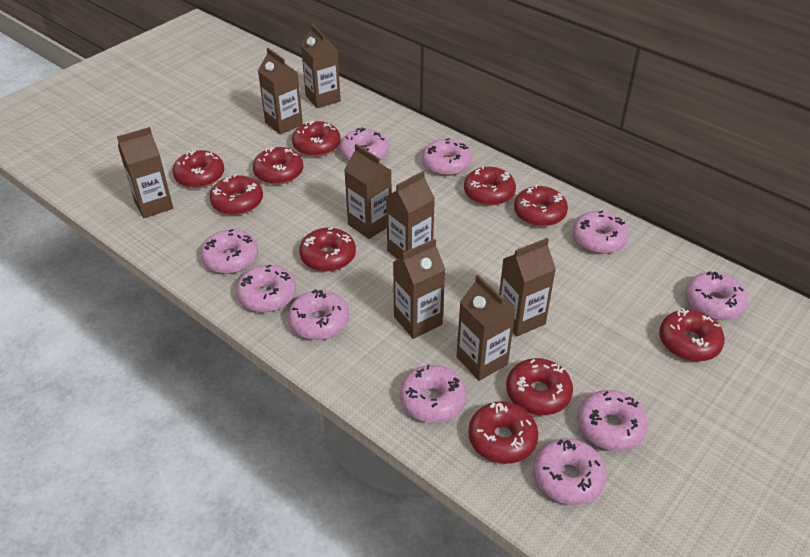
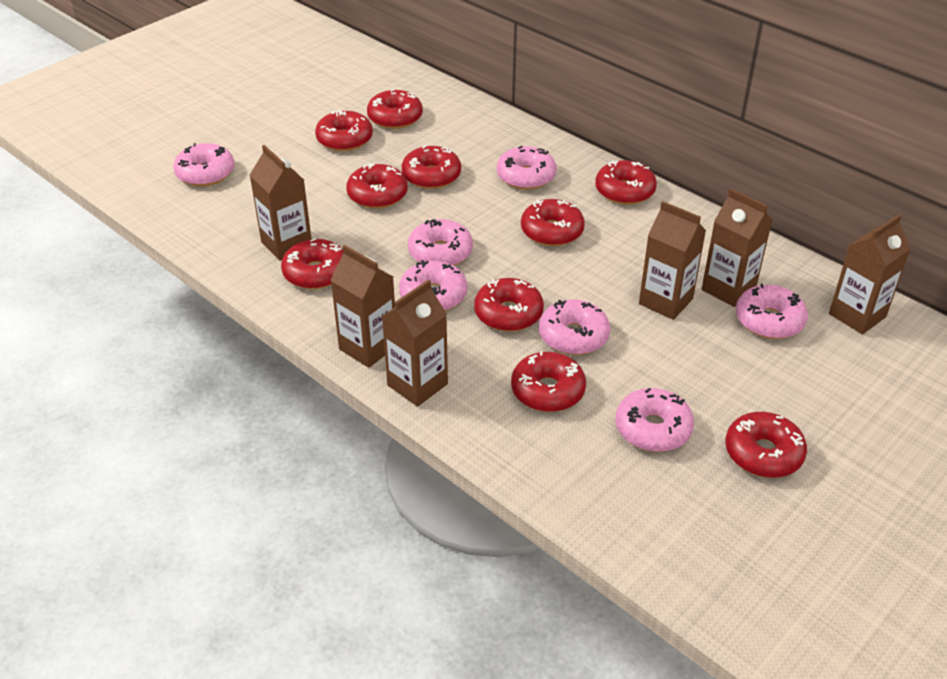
brown carton: 8 -> 6
pink donut: 10 -> 7

